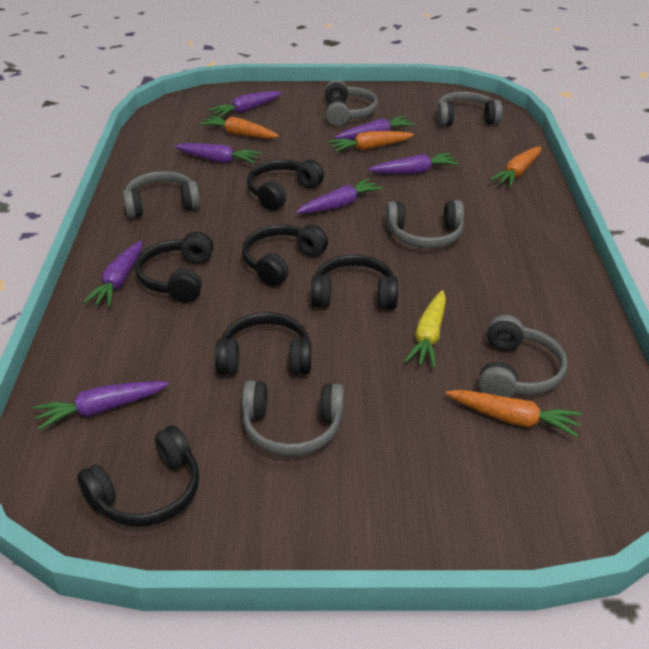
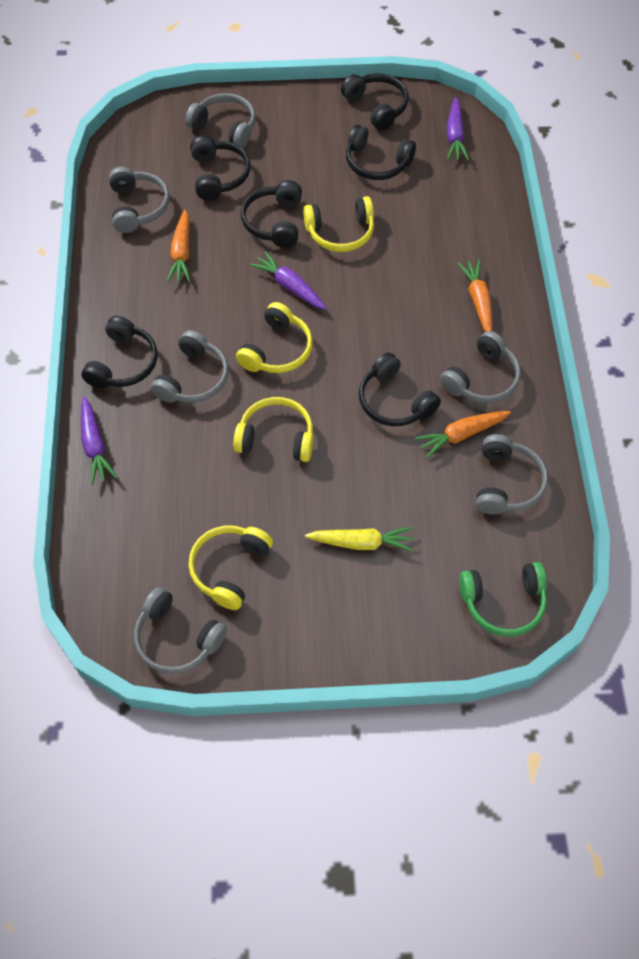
green headphones: 0 -> 1
orange carrot: 4 -> 3
purple carrot: 7 -> 3
yellow headphones: 0 -> 4

